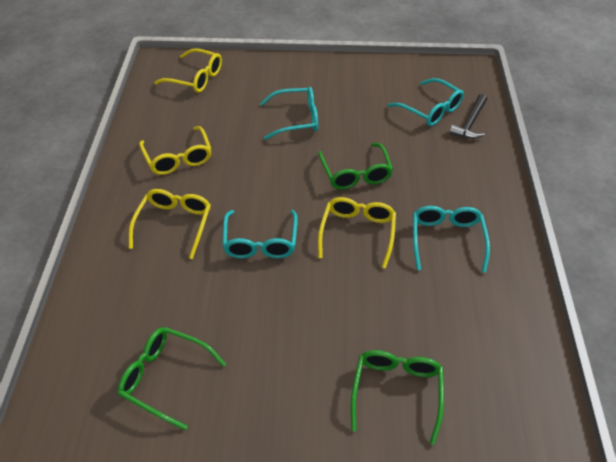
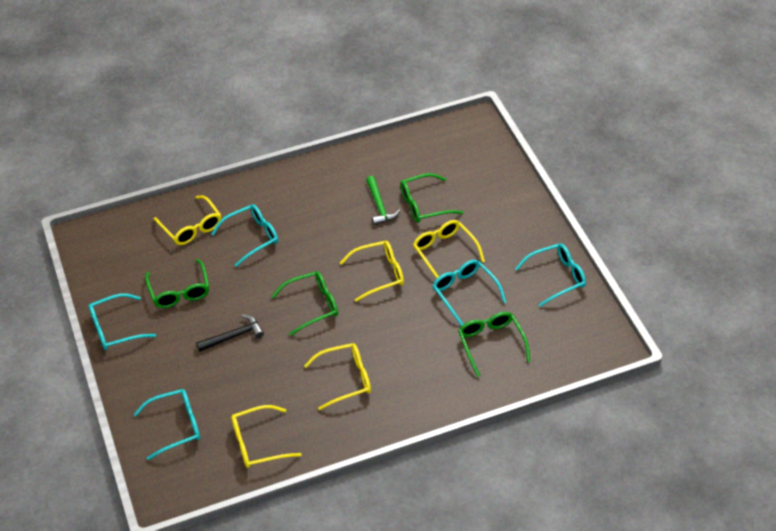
green glasses: 3 -> 4
green hammer: 0 -> 1
turquoise glasses: 4 -> 5
yellow glasses: 4 -> 5

